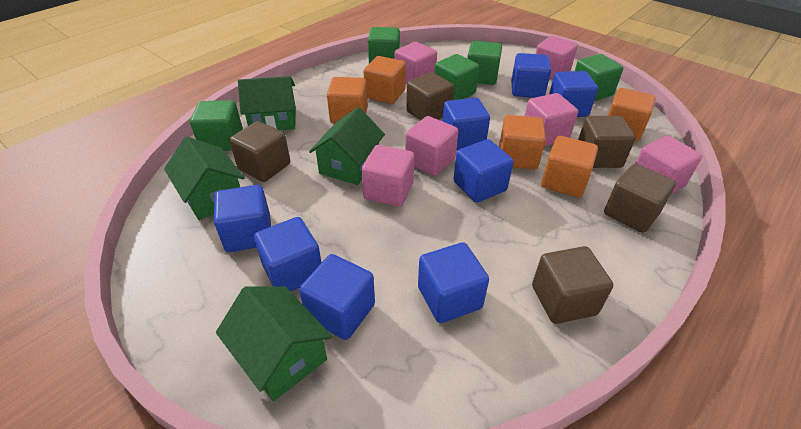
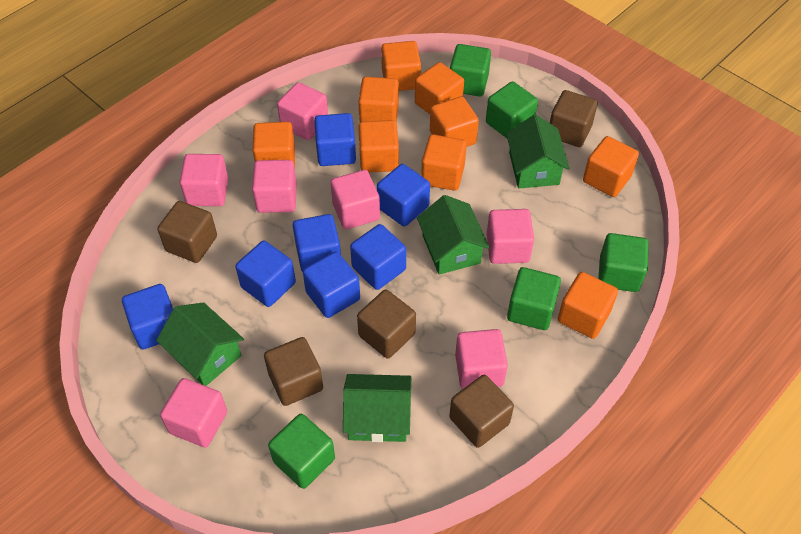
blue cube: 8 -> 7
orange cube: 5 -> 9
pink cube: 6 -> 7

